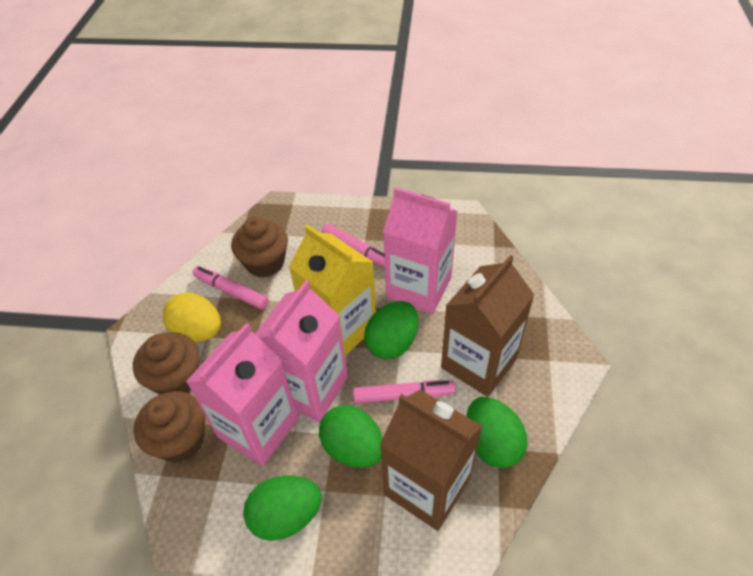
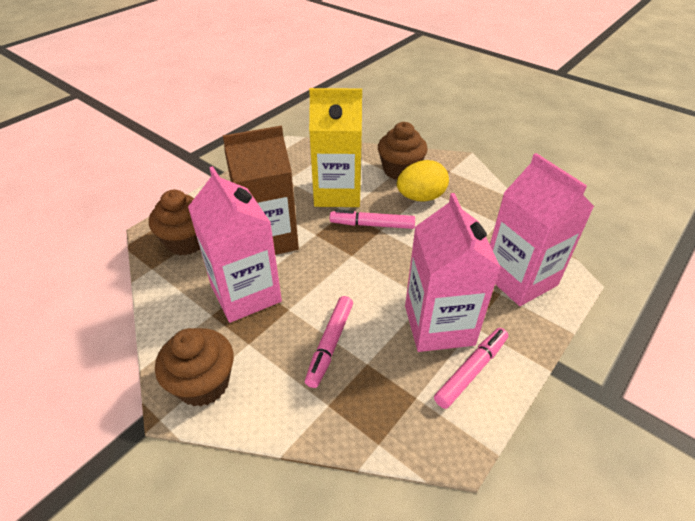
brown carton: 2 -> 1
green egg: 4 -> 0

